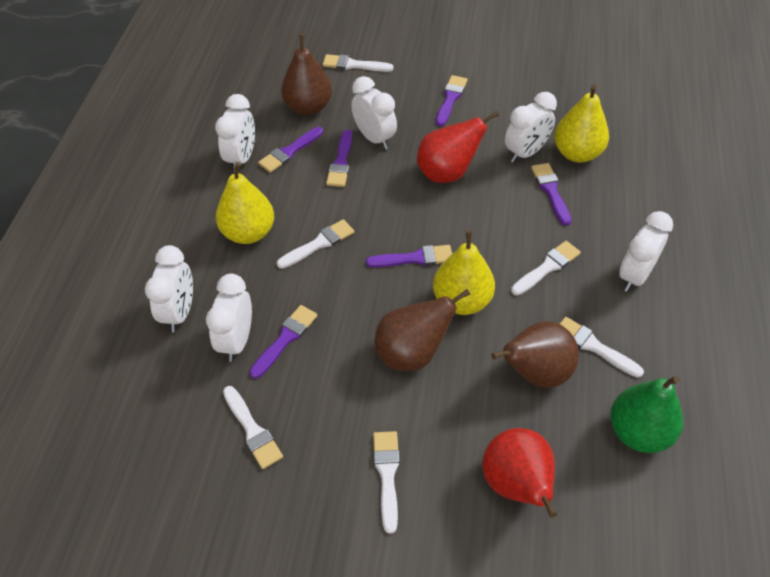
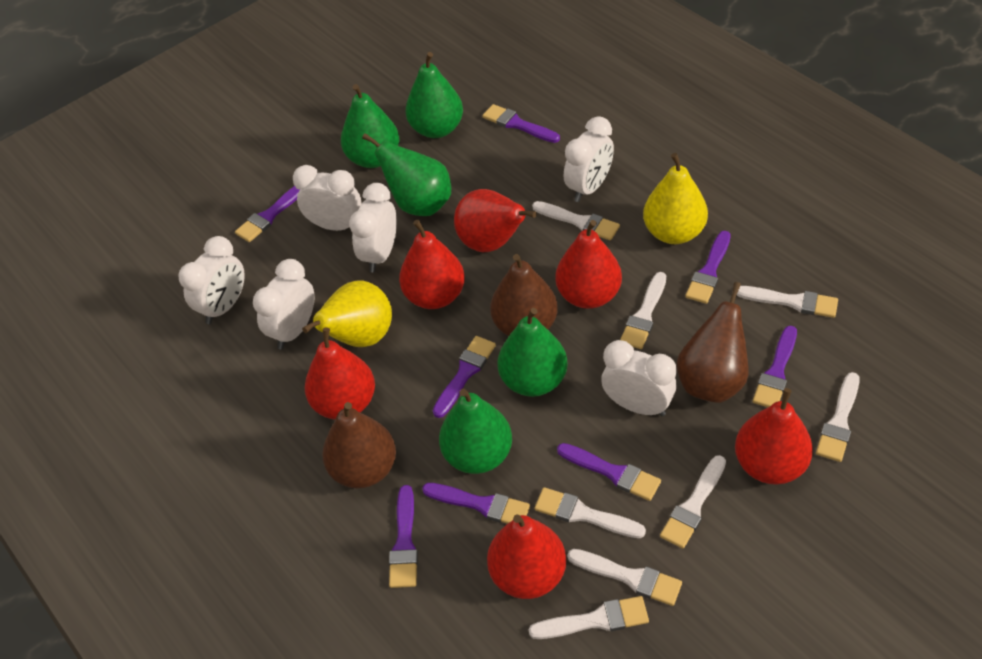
green pear: 1 -> 5
purple brush: 6 -> 8
red pear: 2 -> 6
white brush: 6 -> 8
yellow pear: 3 -> 2

